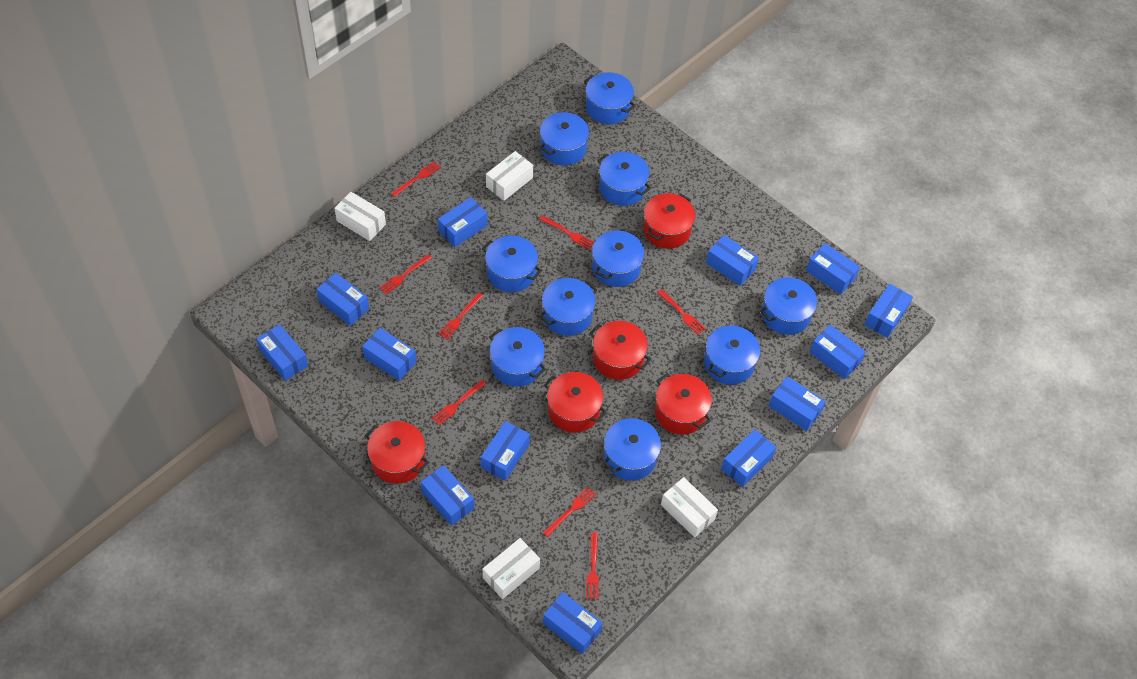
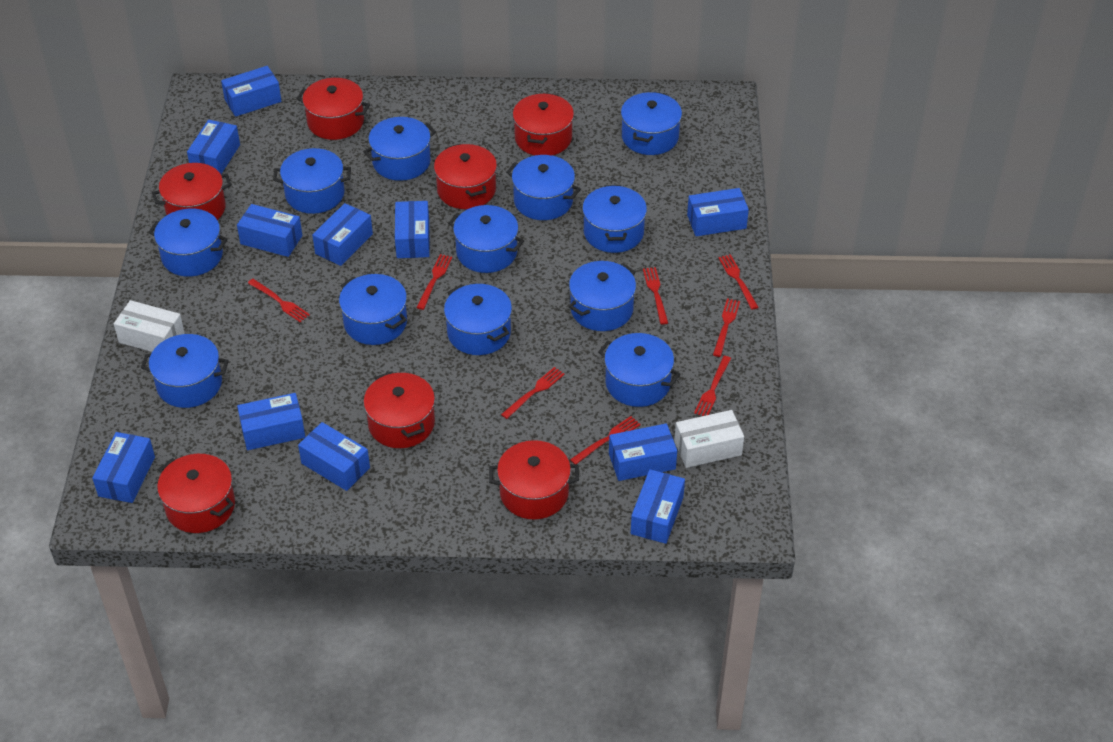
blue box: 13 -> 11
blue pot: 10 -> 12
red pot: 5 -> 7
white box: 4 -> 2

